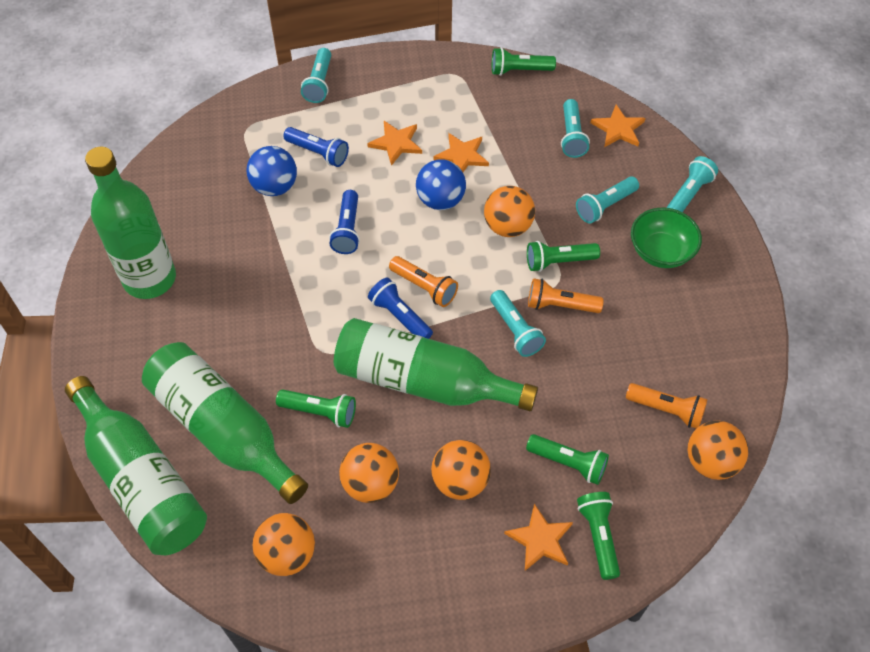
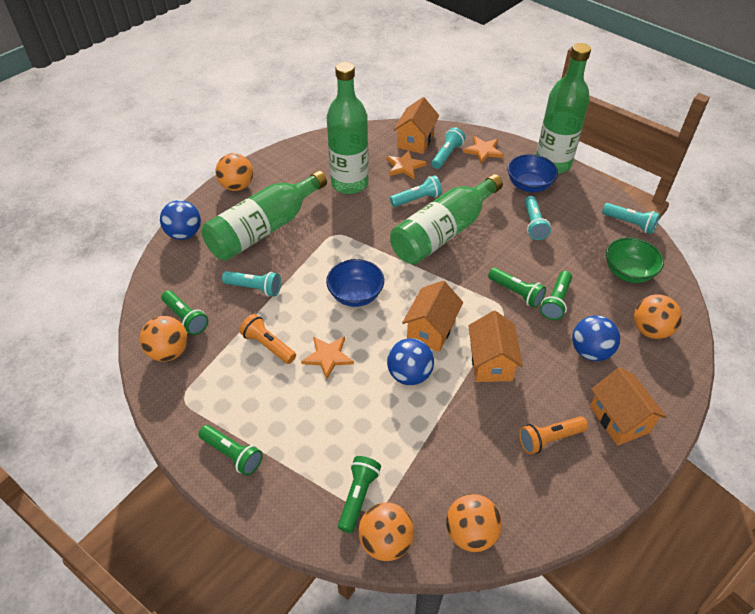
blue ball: 2 -> 3
blue bowl: 0 -> 2
blue flashlight: 3 -> 0
orange flashlight: 3 -> 2
orange house: 0 -> 4
orange star: 4 -> 3

